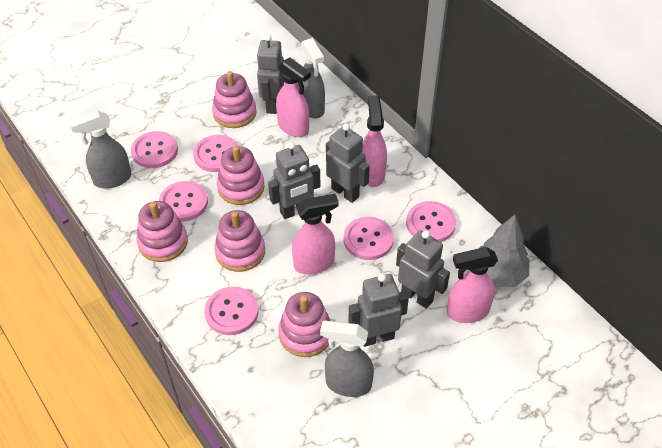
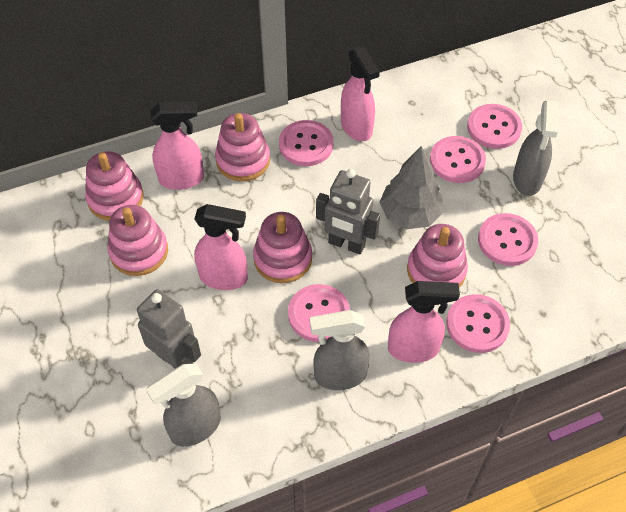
grey robot: 5 -> 2

